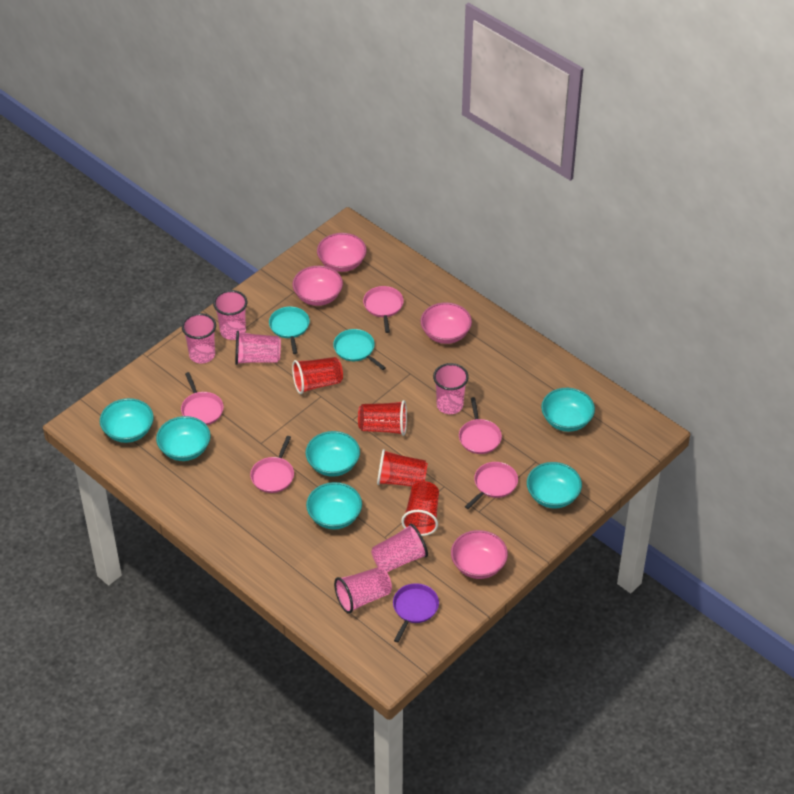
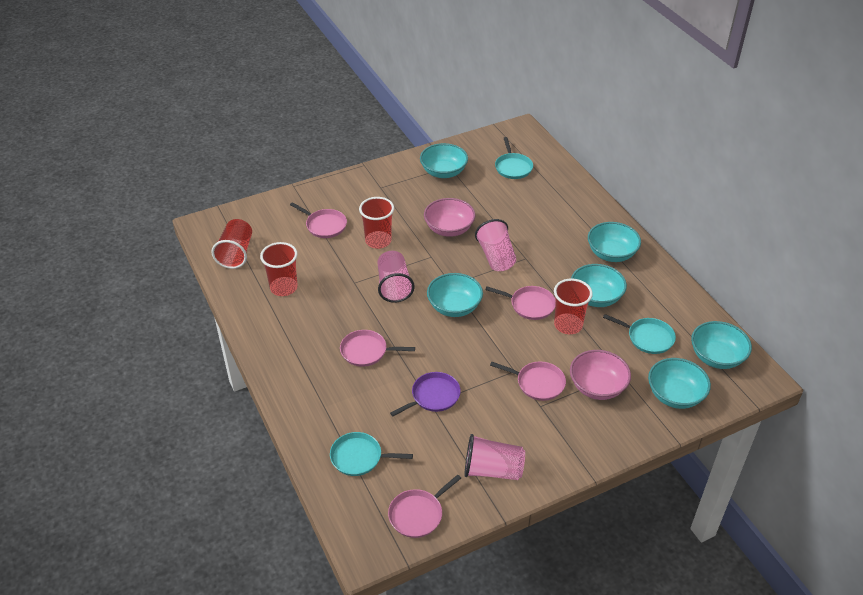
pink bowl: 4 -> 2
pink cup: 6 -> 3
turquoise pan: 2 -> 3

